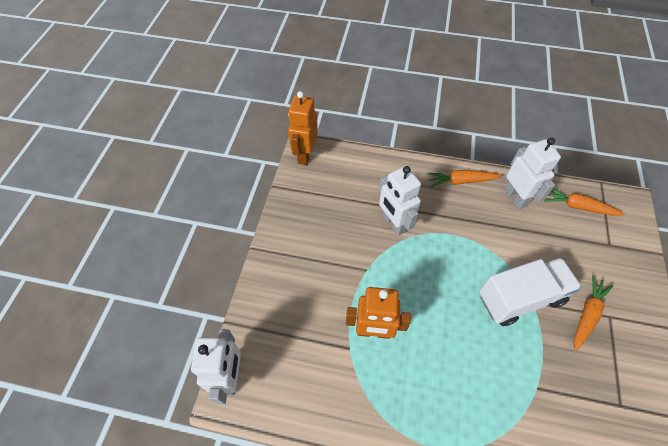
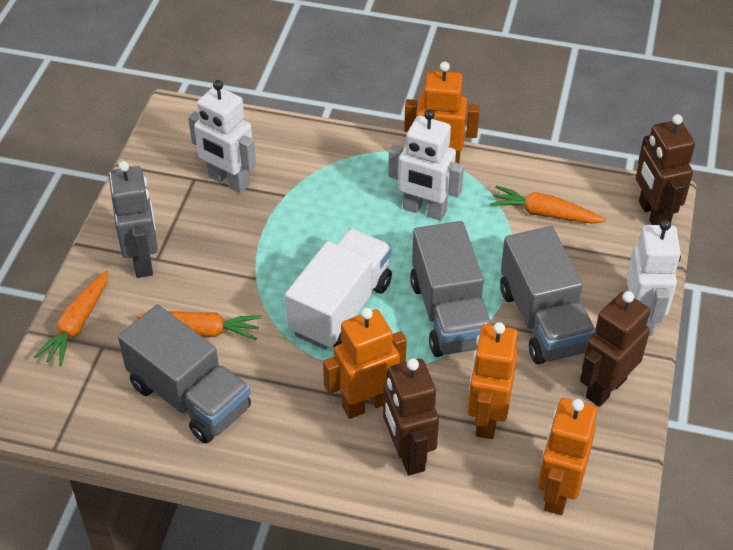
brown robot: 0 -> 3
grey robot: 0 -> 1
grey truck: 0 -> 3
orange robot: 2 -> 4

